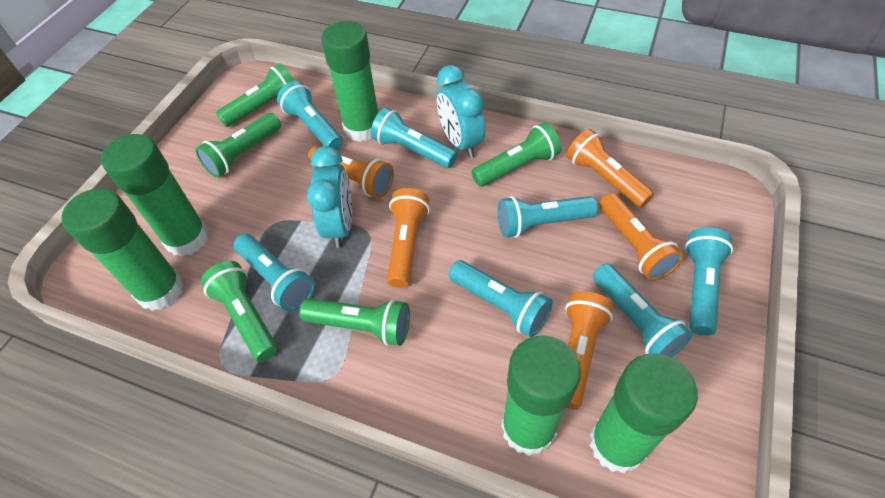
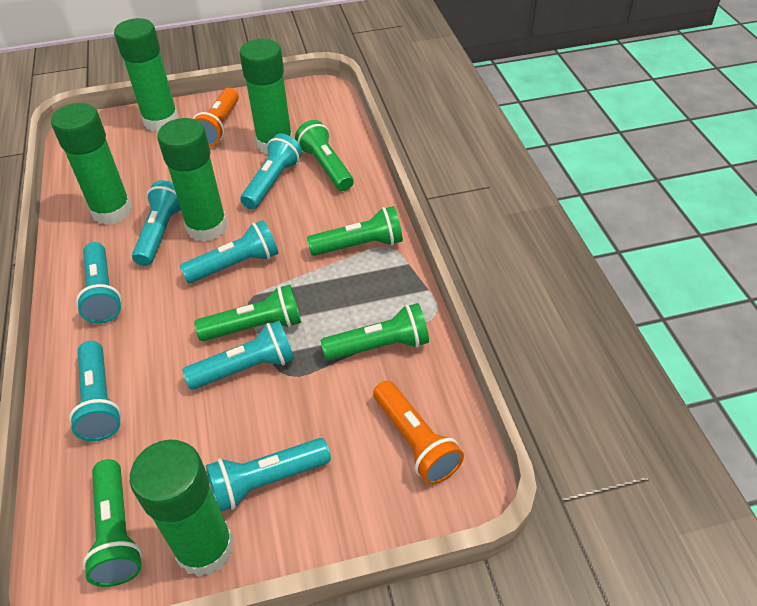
orange flashlight: 5 -> 2
turquoise clock: 2 -> 0

